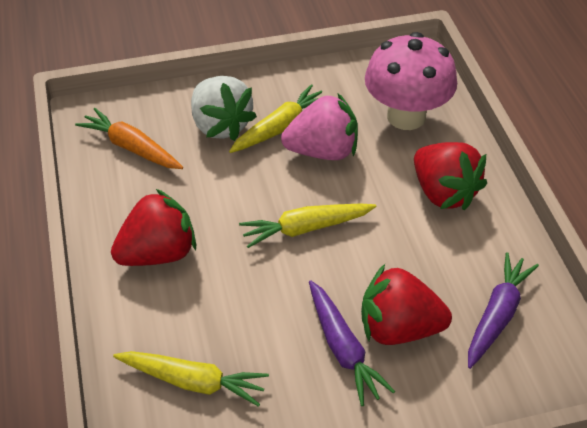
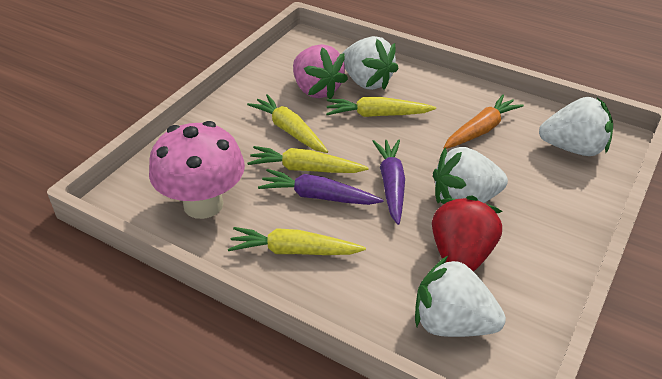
red strawberry: 3 -> 1
white strawberry: 1 -> 4
yellow carrot: 3 -> 4

